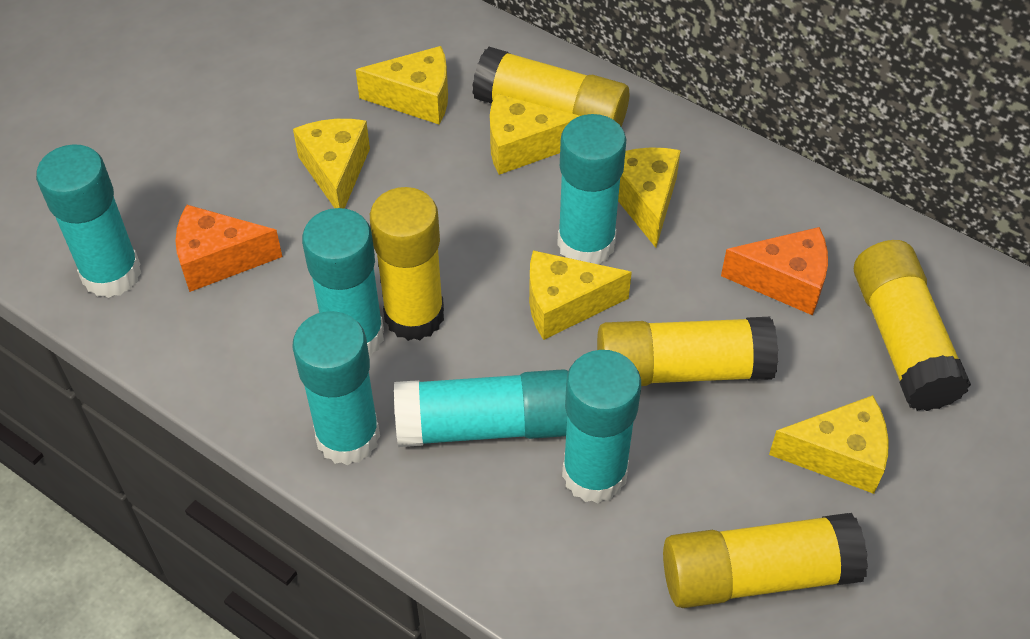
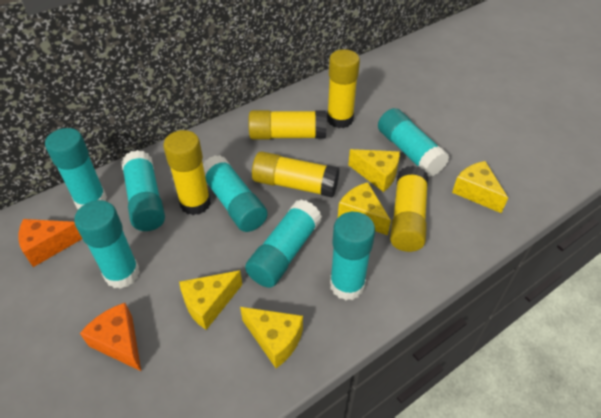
turquoise glue stick: 6 -> 7
yellow cheese: 6 -> 5

